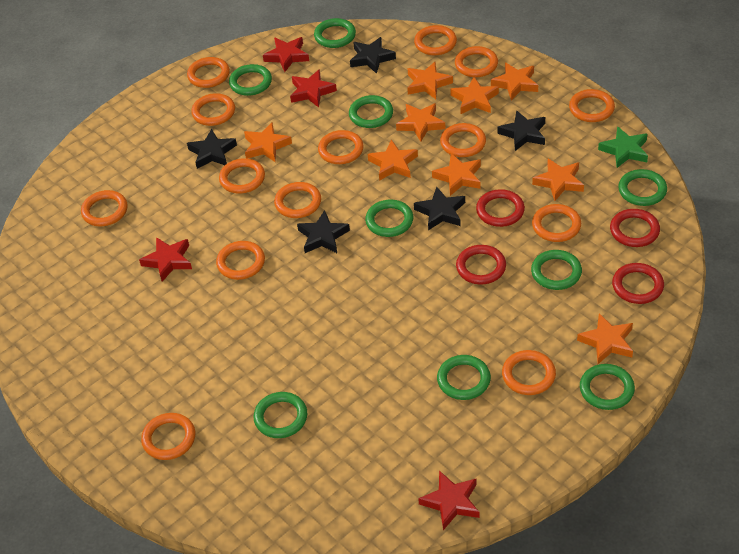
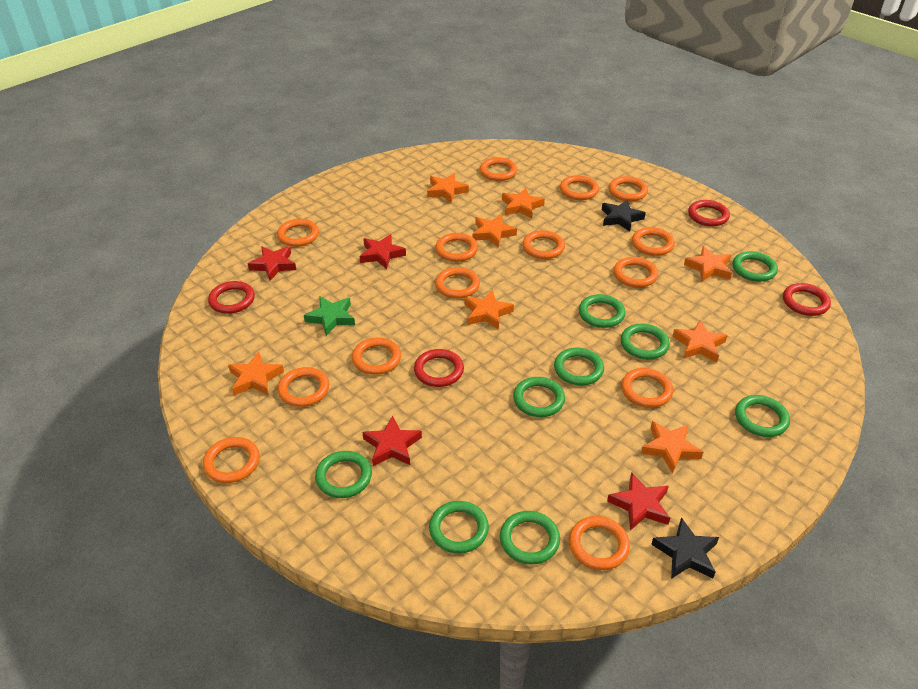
black star: 5 -> 2
orange star: 9 -> 8

